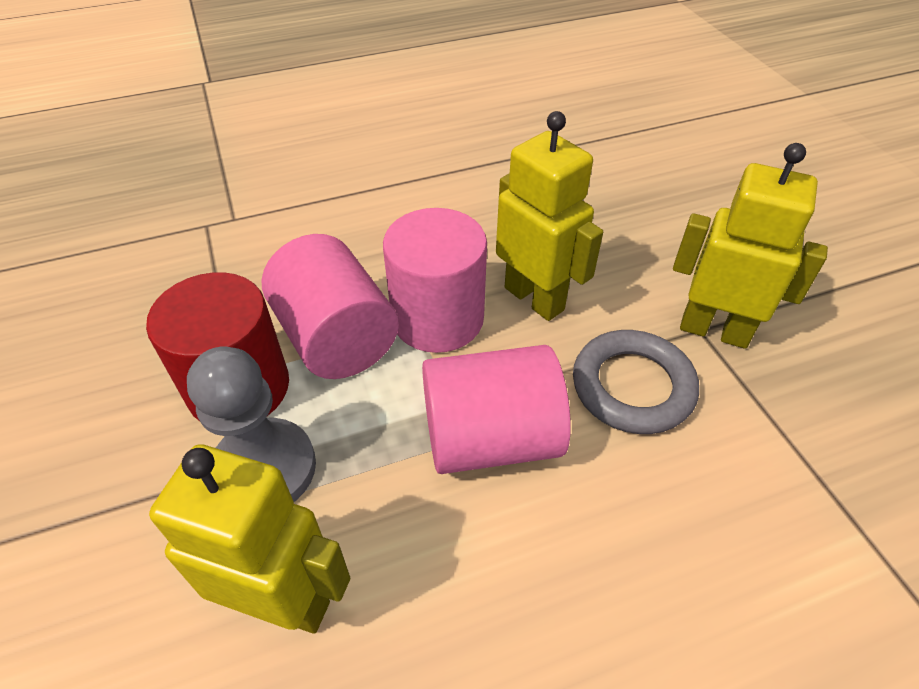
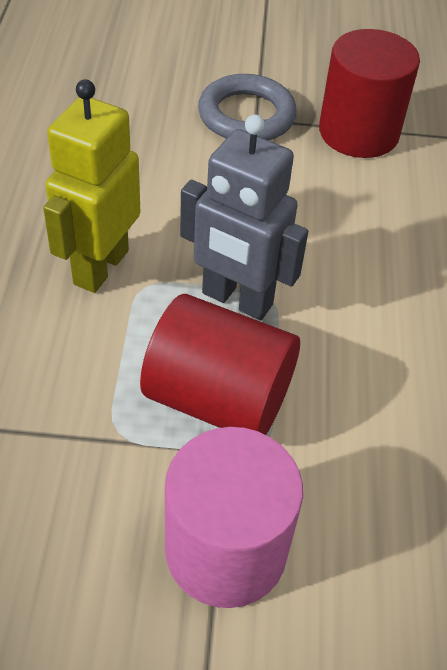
grey pawn: 1 -> 0
grey robot: 0 -> 1
pink cylinder: 3 -> 1
red cylinder: 1 -> 2
yellow robot: 3 -> 1

